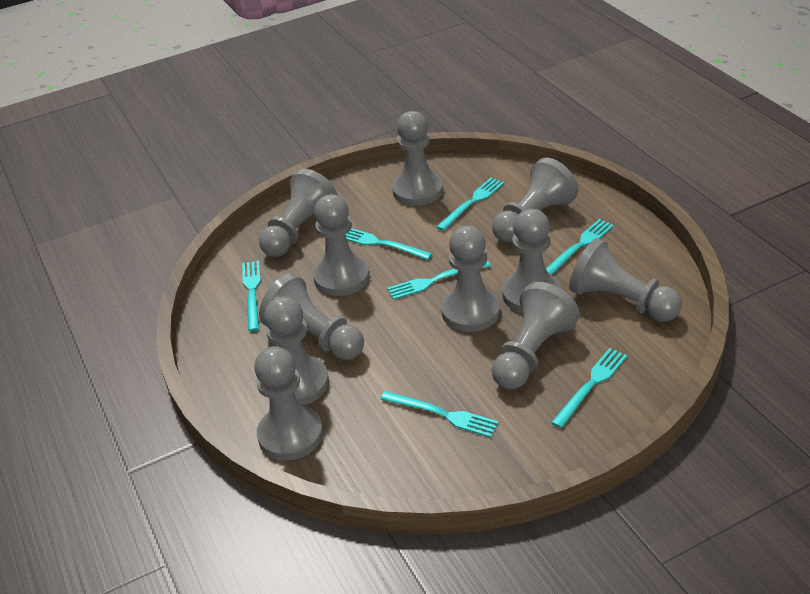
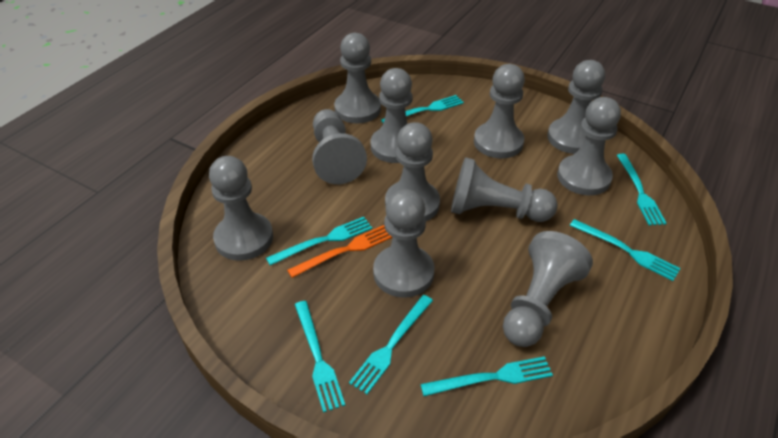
orange fork: 0 -> 1

